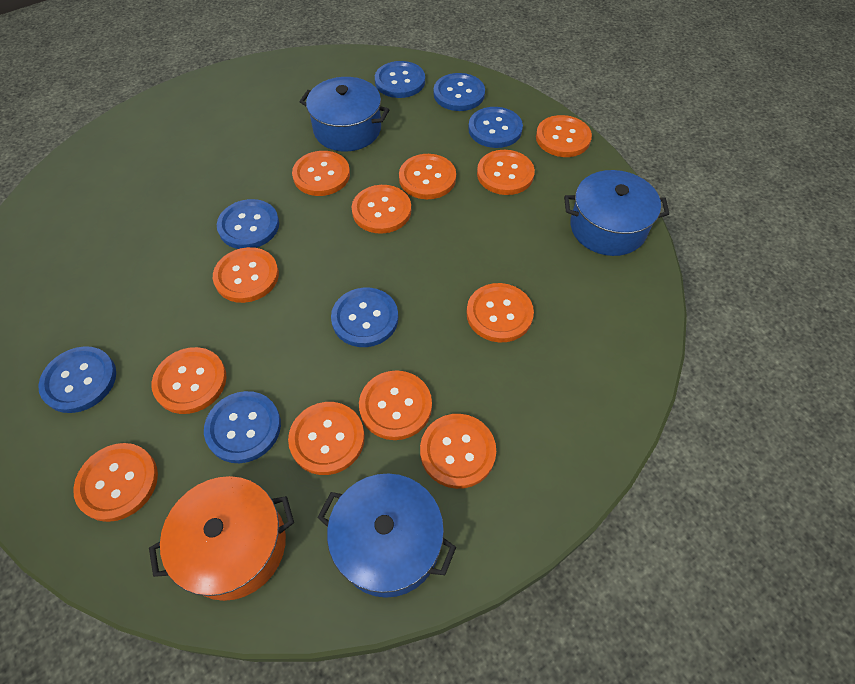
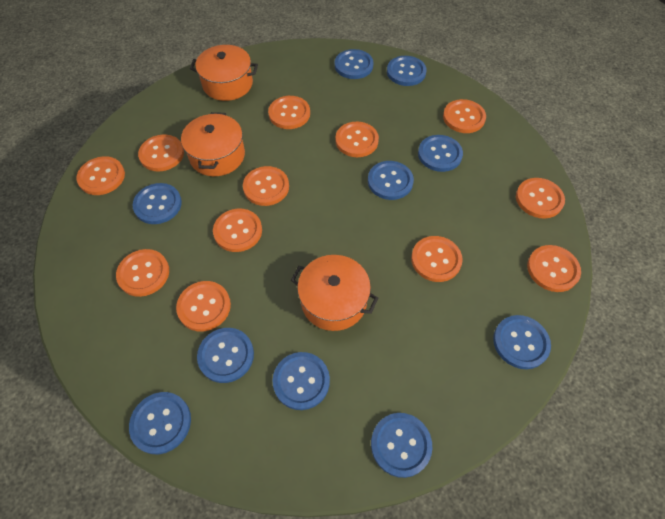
blue button: 7 -> 10
blue pot: 3 -> 0
orange pot: 1 -> 3

